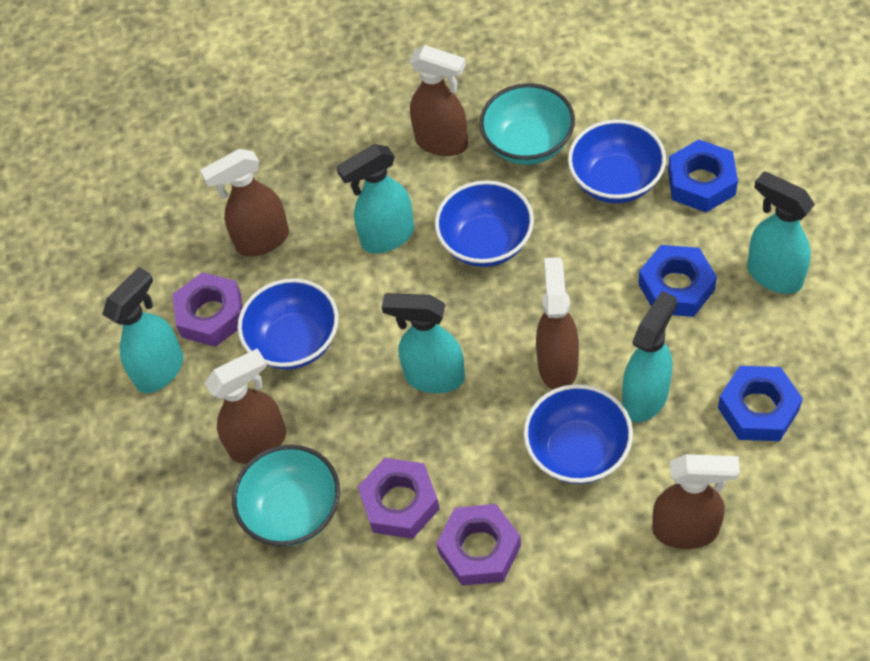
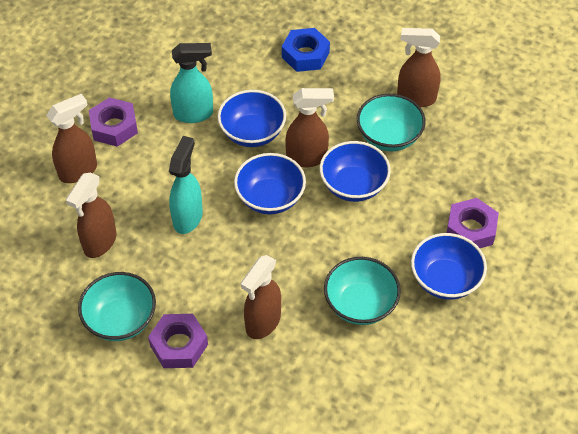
blue nut: 3 -> 1
turquoise bowl: 2 -> 3
turquoise spray bottle: 5 -> 2

